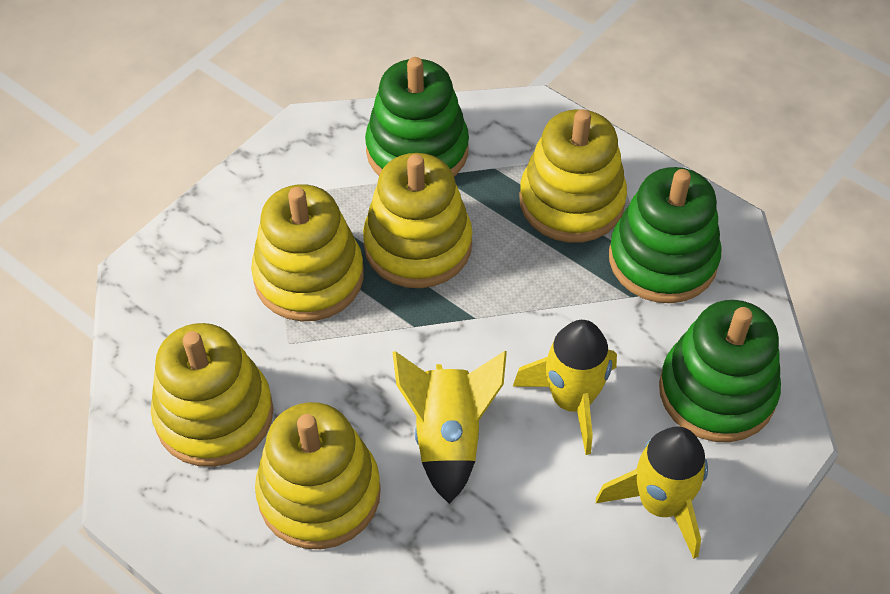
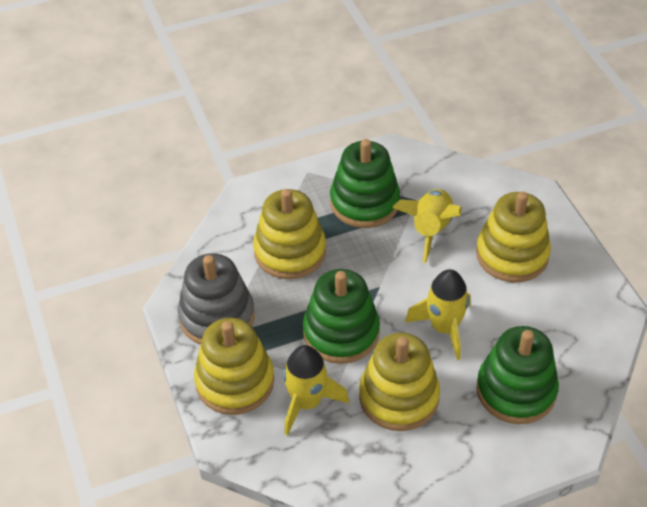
grey stacking toy: 0 -> 1
yellow stacking toy: 5 -> 4

